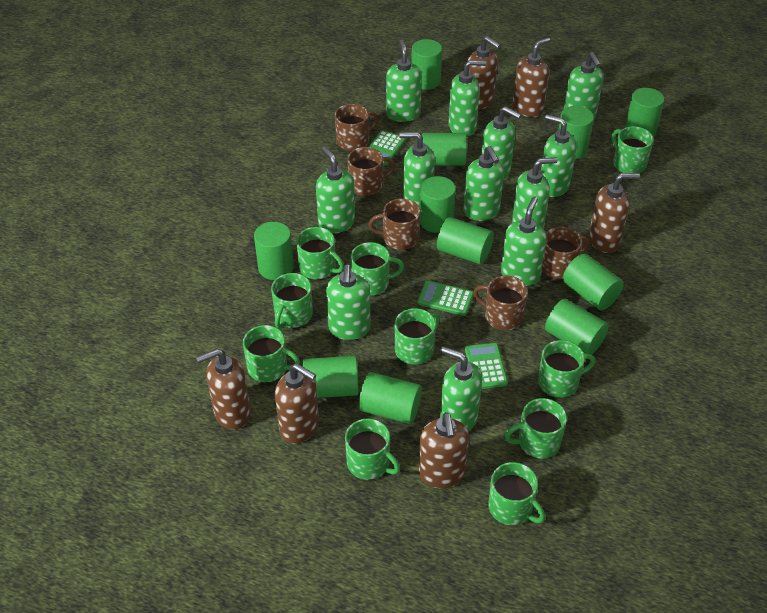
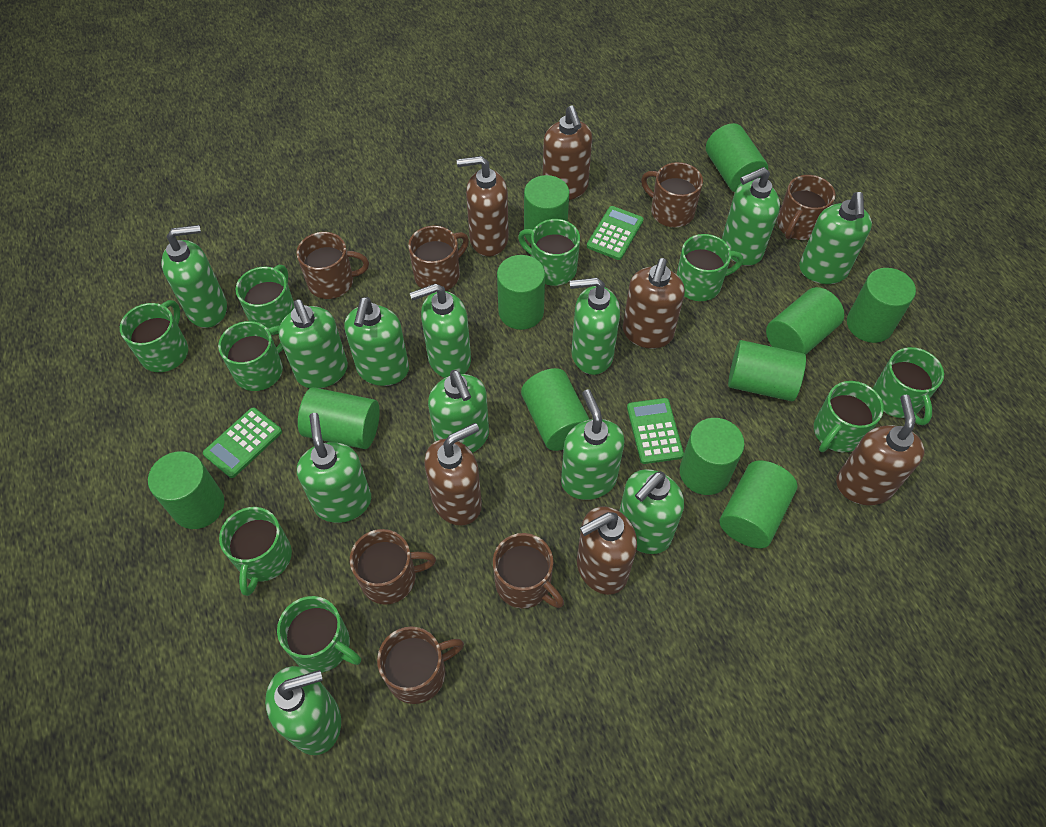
brown mug: 5 -> 7
green mug: 10 -> 9

